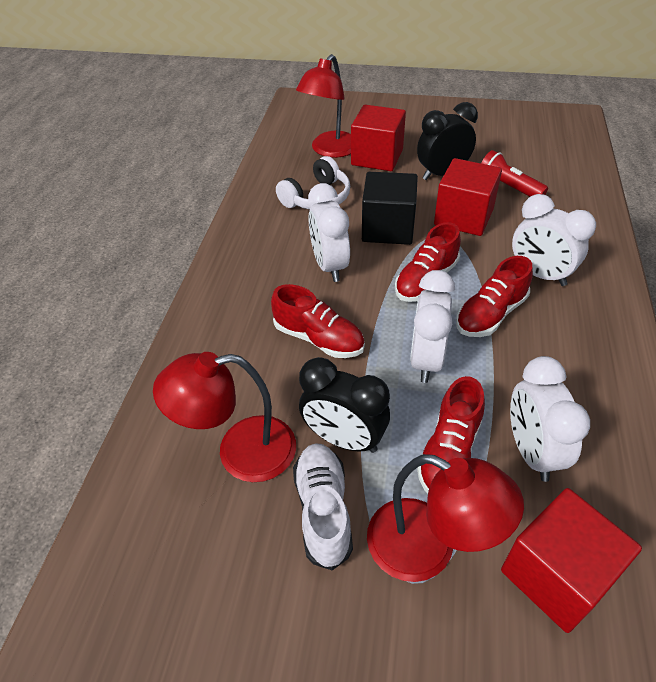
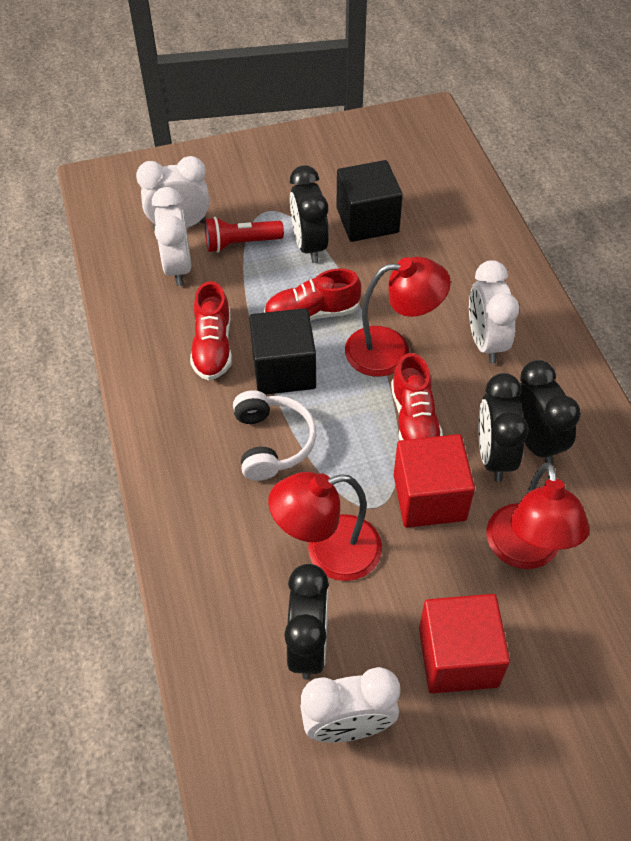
black clock: 2 -> 4
black cube: 1 -> 2
red cube: 3 -> 2
red shoe: 4 -> 3
white shoe: 1 -> 0

